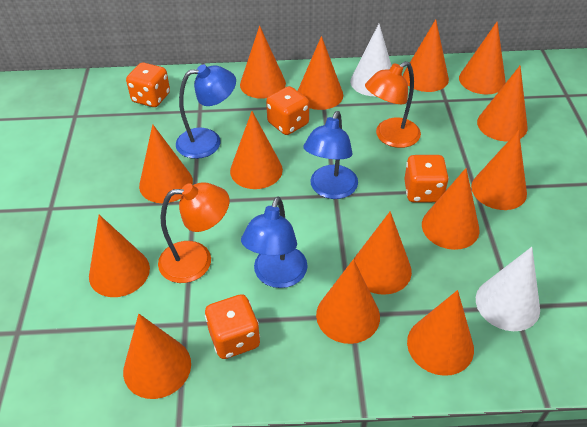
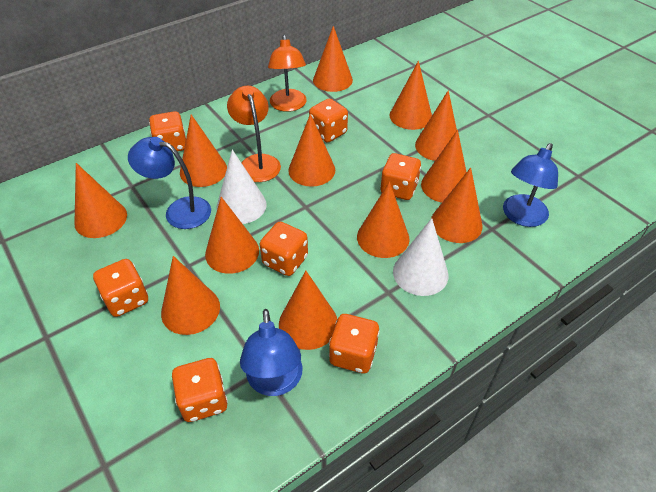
orange cone: 14 -> 12
orange dice: 4 -> 7

